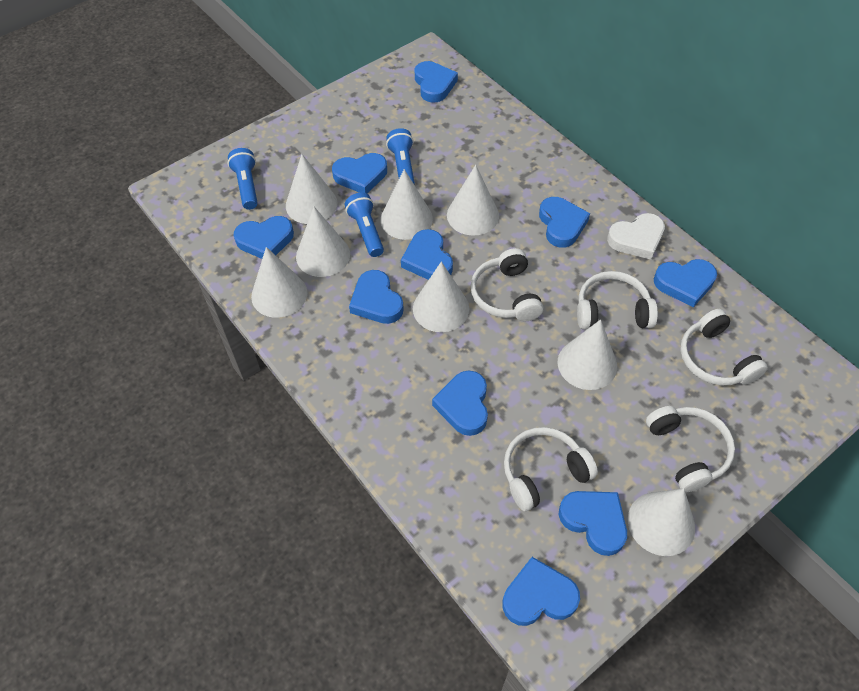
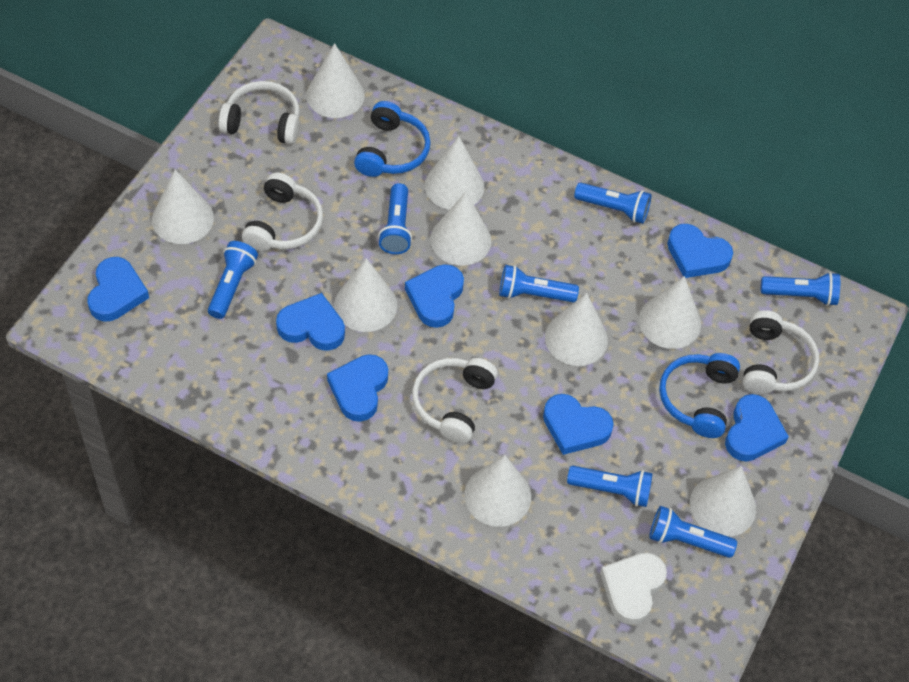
blue flashlight: 3 -> 7
blue headphones: 0 -> 2
blue heart: 10 -> 7
white cone: 8 -> 9
white headphones: 5 -> 4

